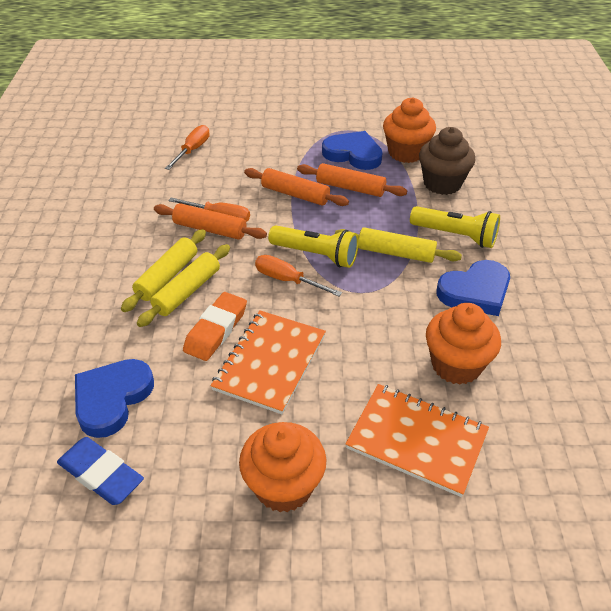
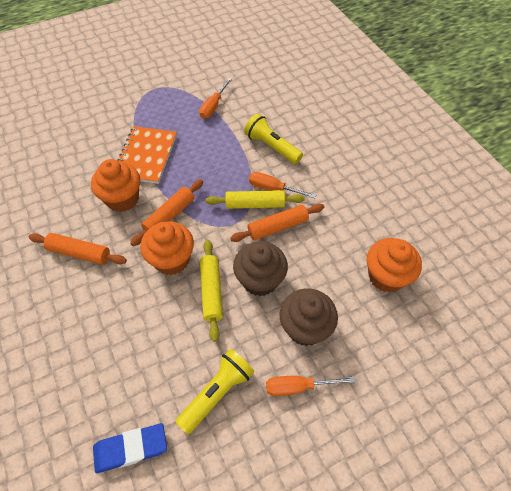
blue heart: 3 -> 0
brown cupcake: 1 -> 2
orange eraser: 1 -> 0
orange notebook: 2 -> 1
yellow rolling pin: 3 -> 2

